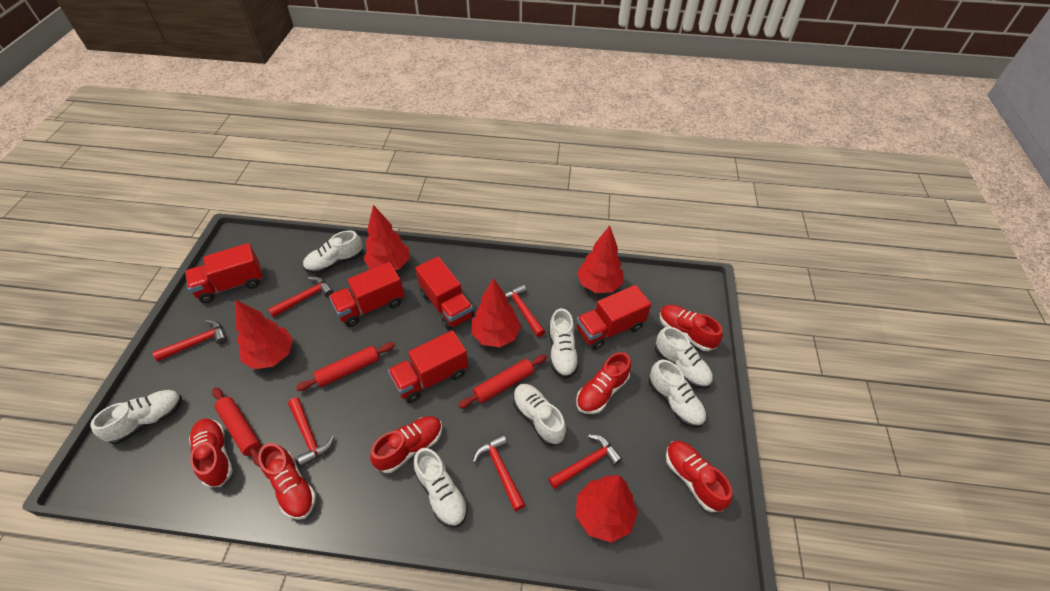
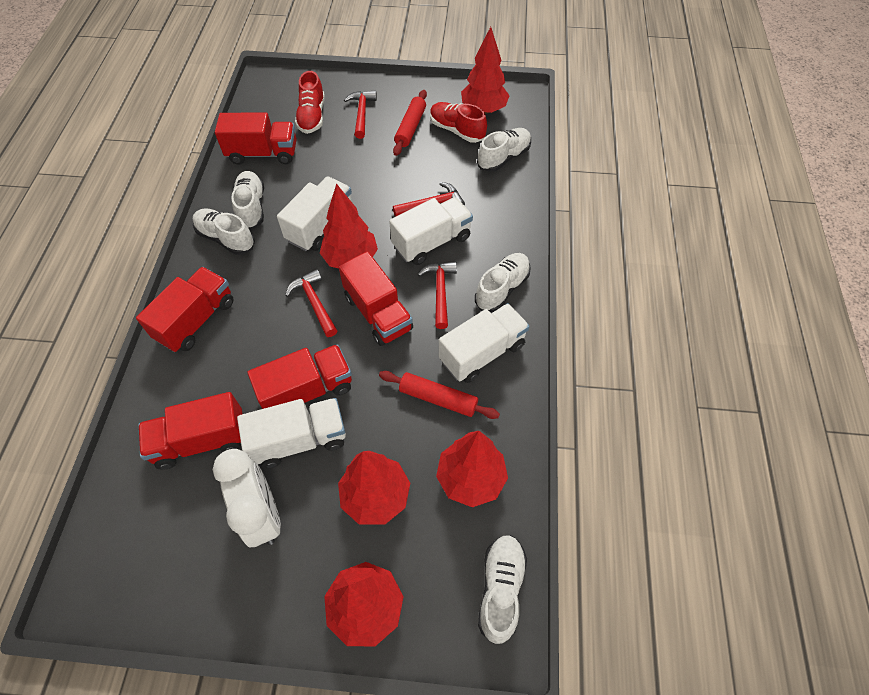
red hammer: 6 -> 4
red rolling pin: 3 -> 2
red shoe: 6 -> 2
white clock: 0 -> 1
white shoe: 7 -> 5
white truck: 0 -> 4

